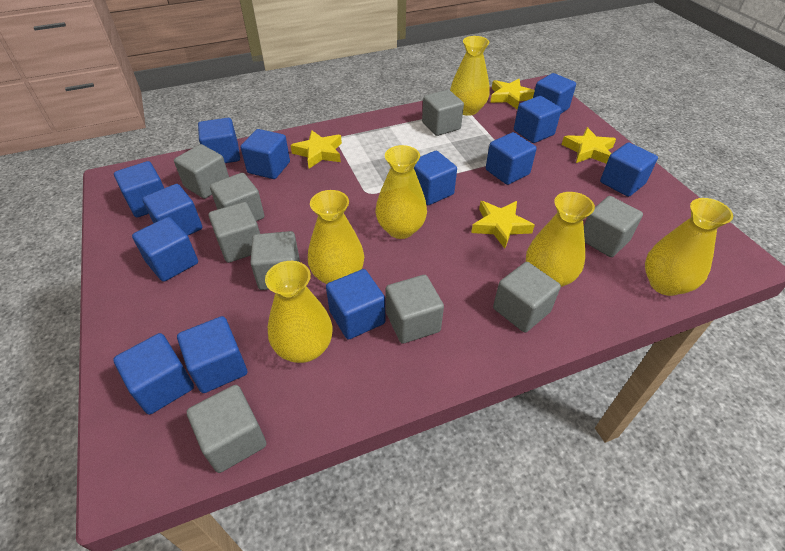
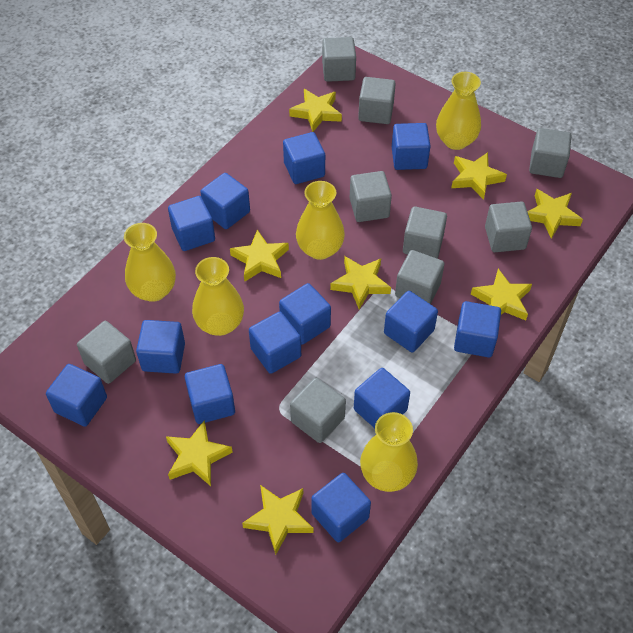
yellow star: 4 -> 8
yellow vase: 6 -> 5

